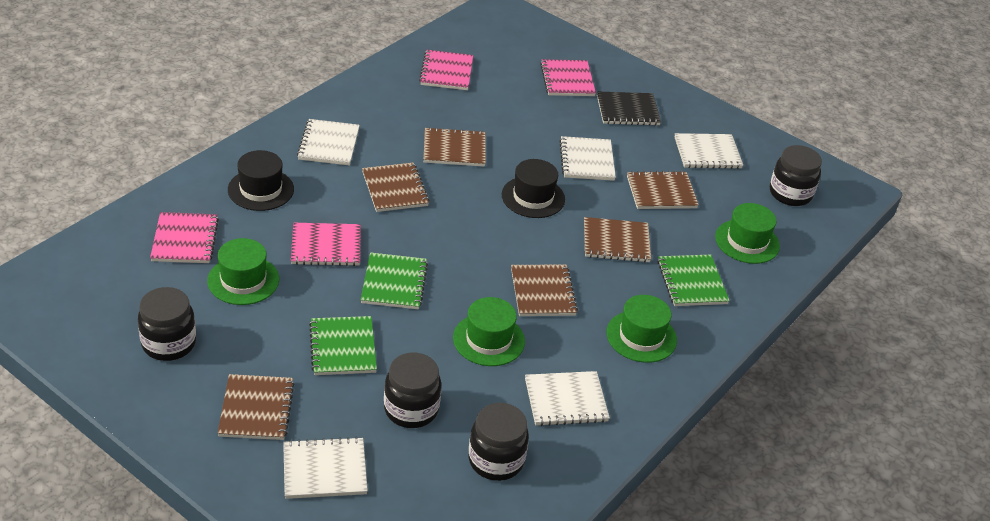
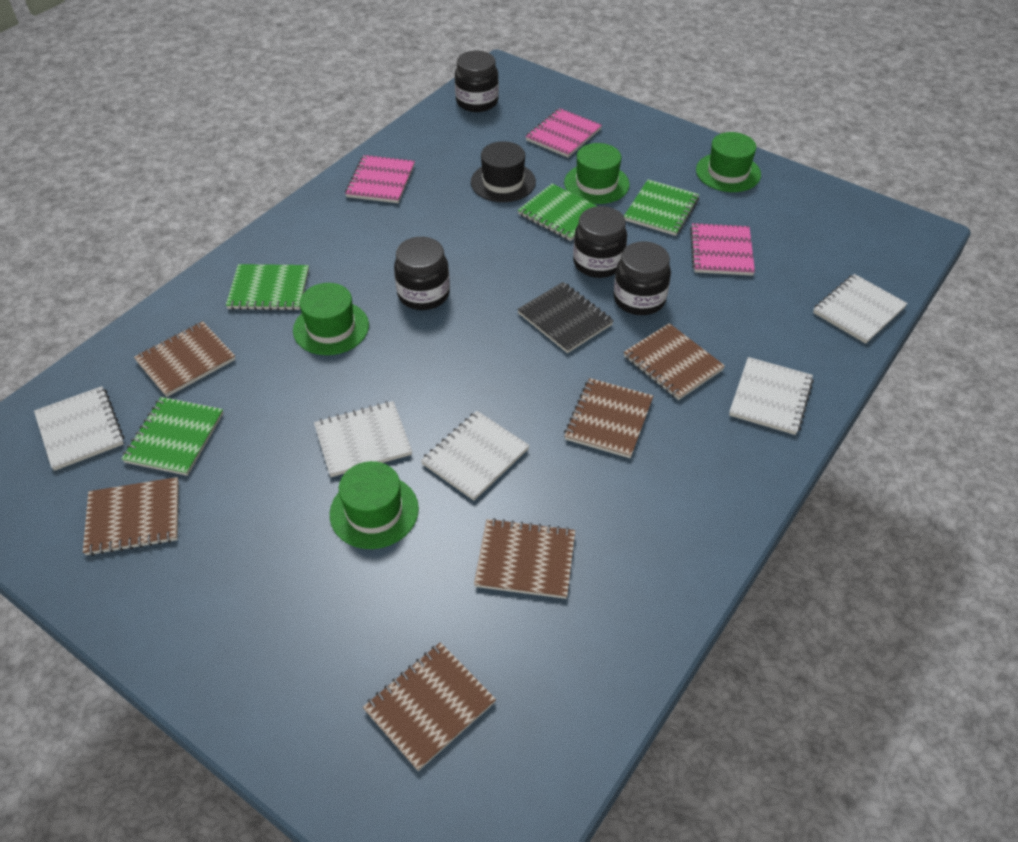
black hat: 2 -> 1
green notebook: 3 -> 4
pink notebook: 4 -> 3

